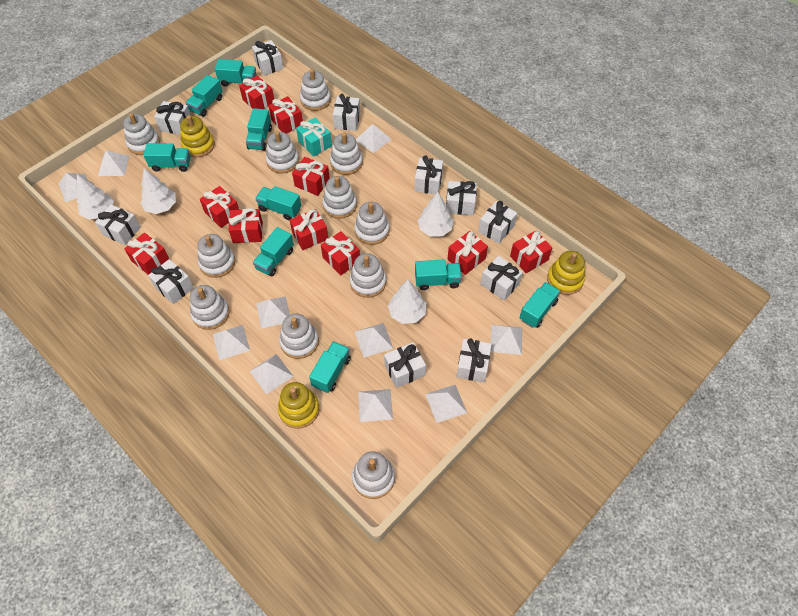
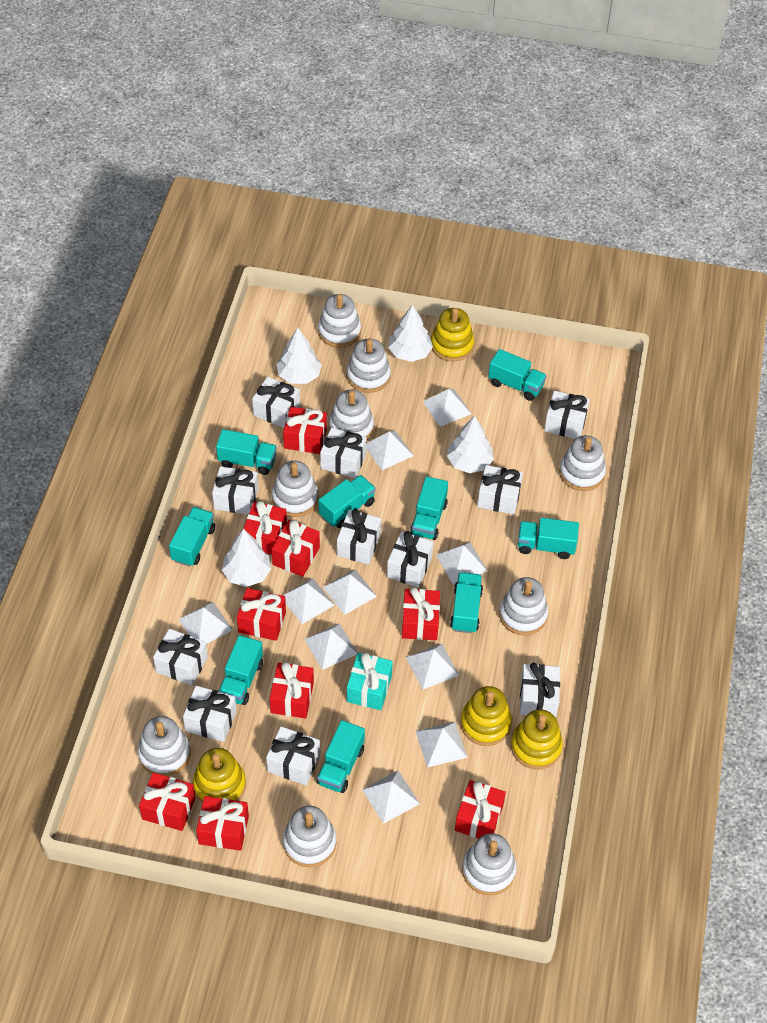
red gift: 10 -> 9
white stacking toy: 11 -> 9
yellow stacking toy: 3 -> 4

